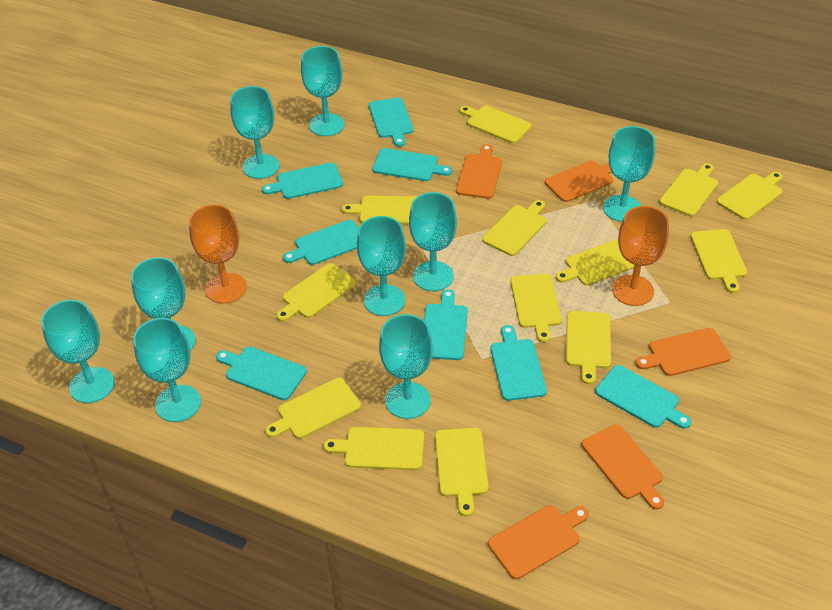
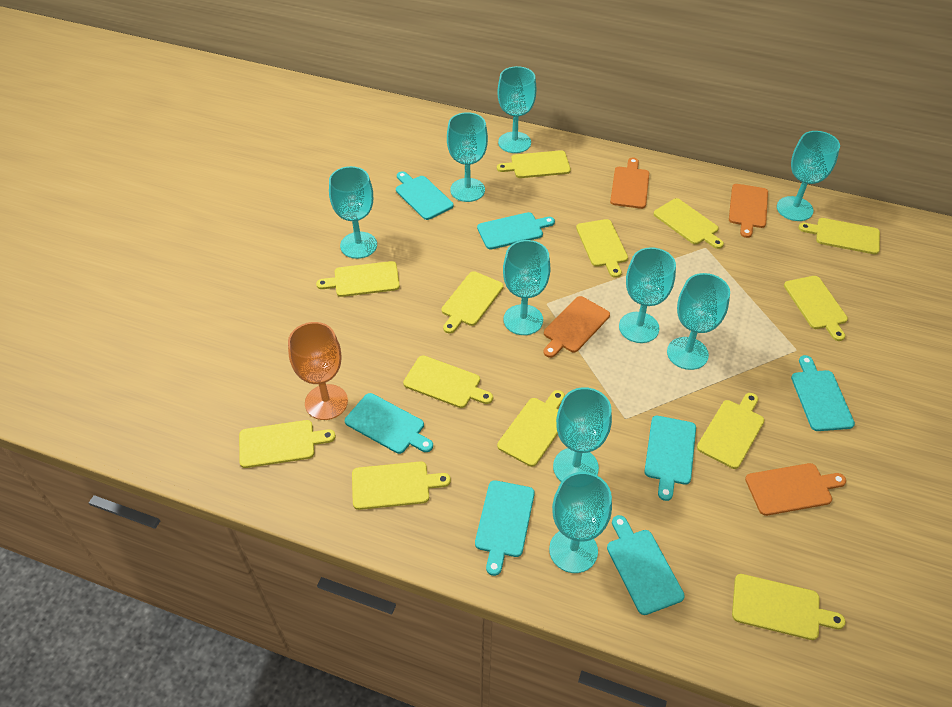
orange cutting board: 5 -> 4
orange goblet: 2 -> 1
turquoise cutting board: 8 -> 7

